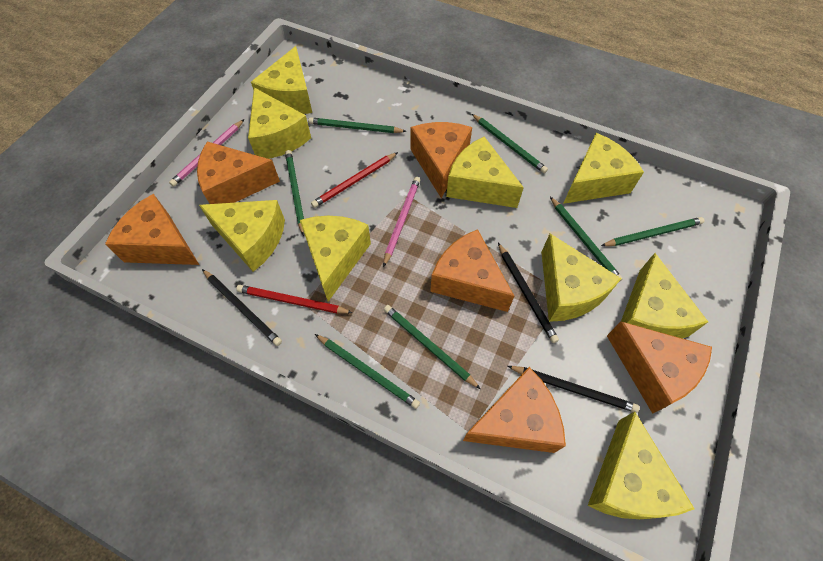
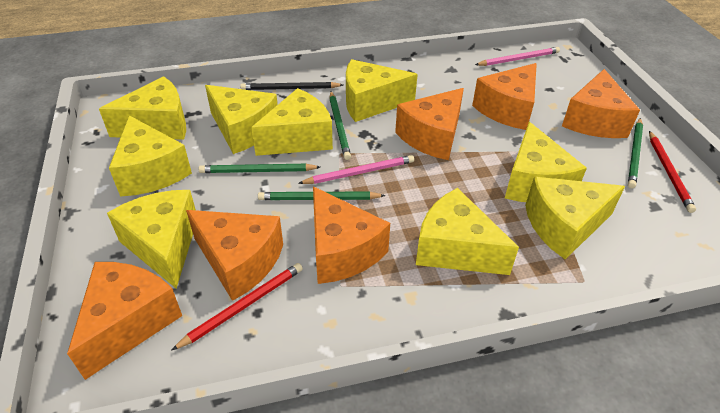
black pencil: 3 -> 1
green pencil: 7 -> 4

